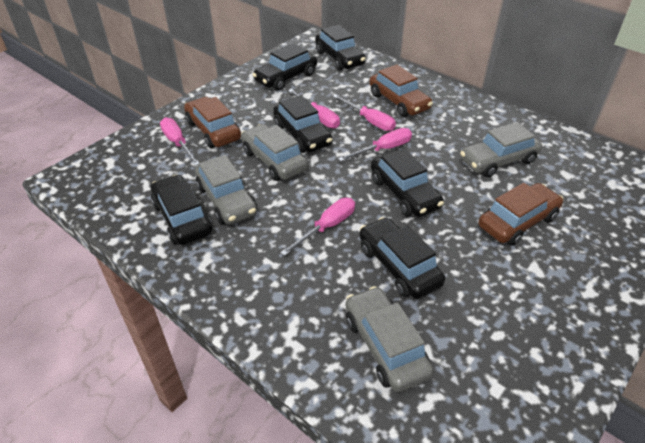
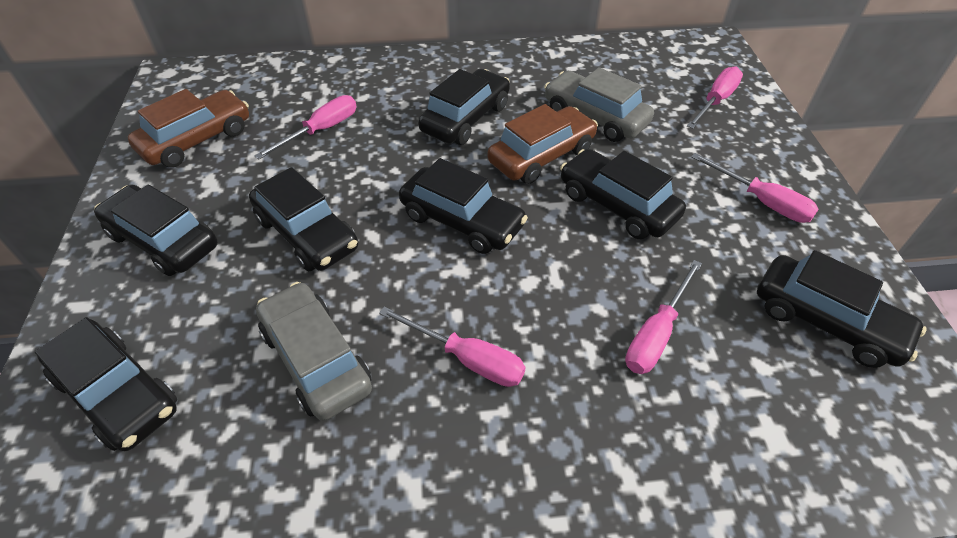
black car: 6 -> 7
brown car: 3 -> 2
grey car: 4 -> 2

